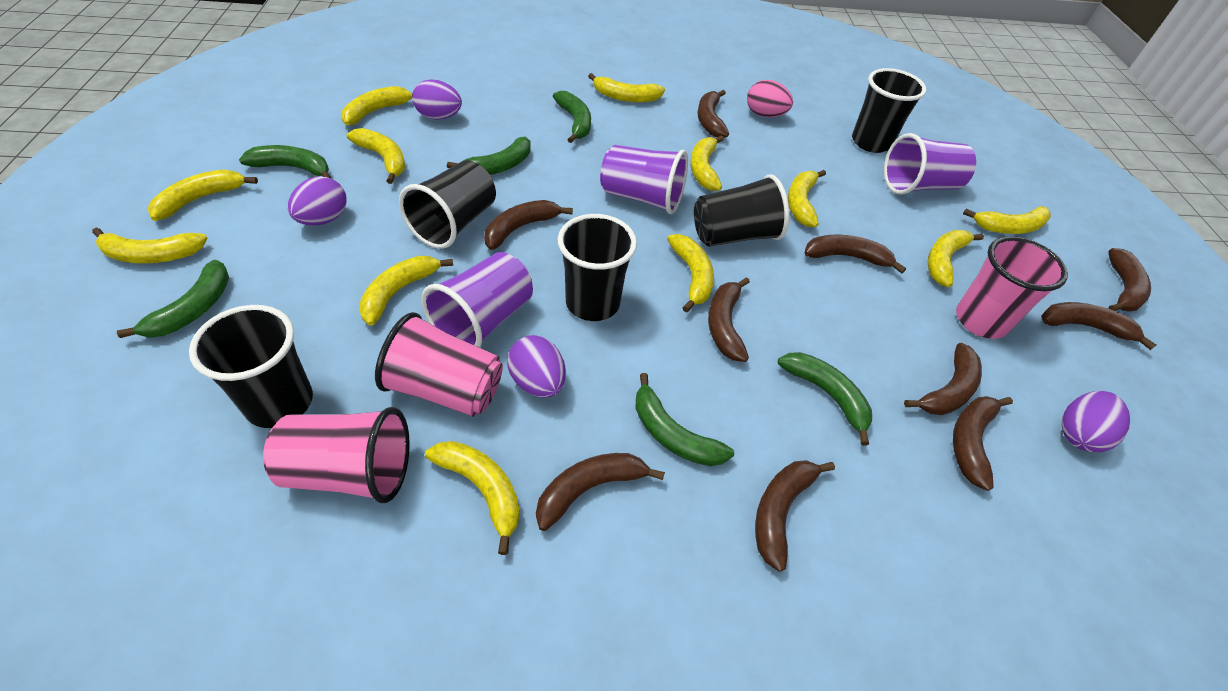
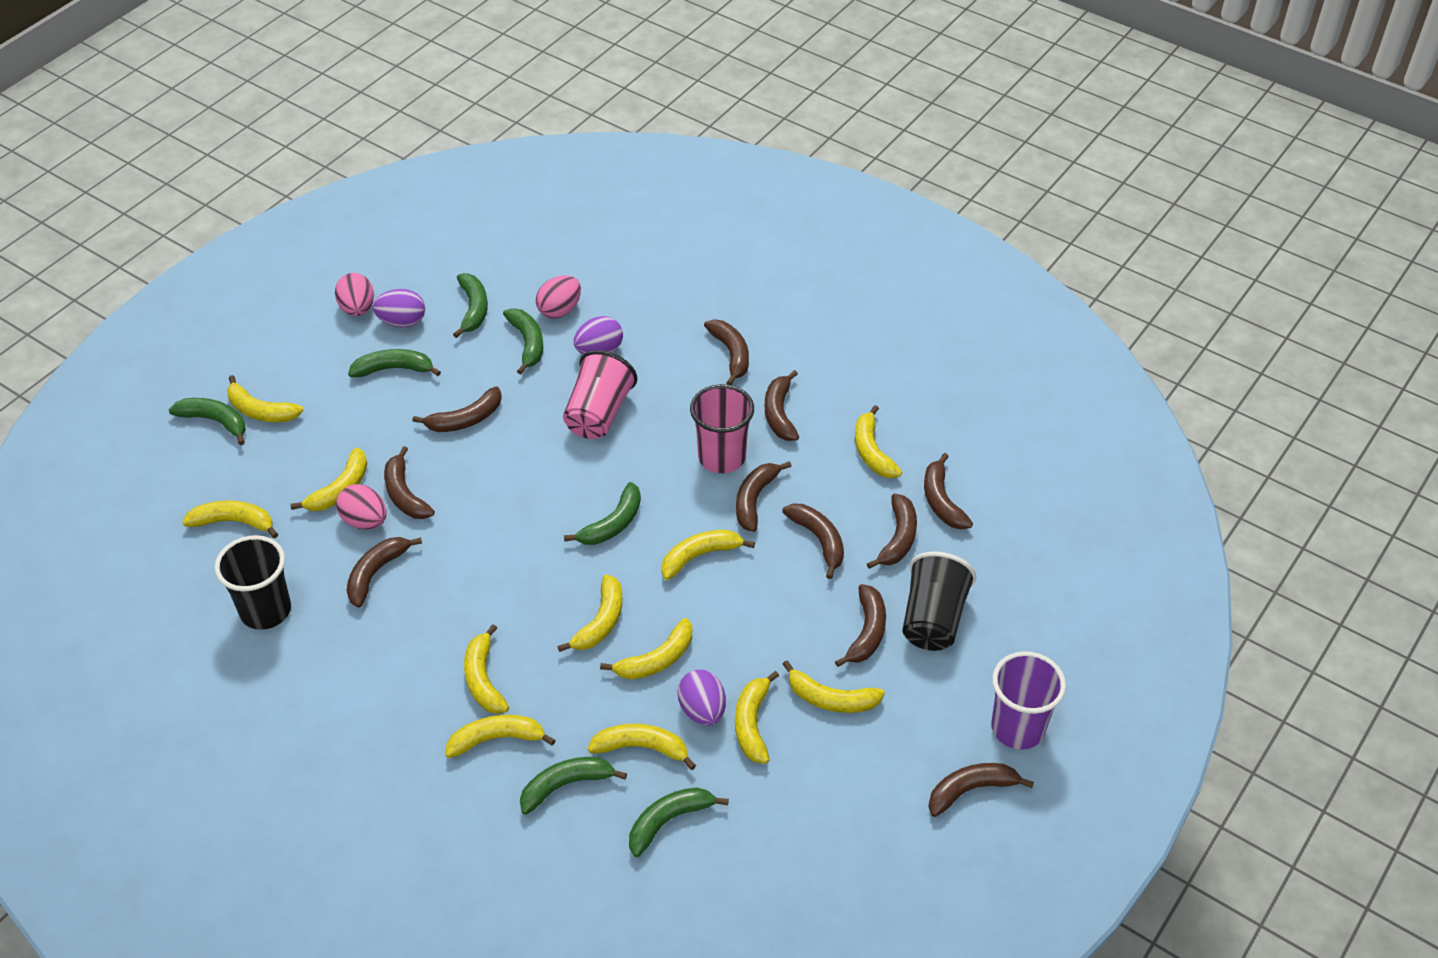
black cup: 5 -> 2
brown banana: 10 -> 11
green banana: 6 -> 7
pink cup: 3 -> 2
pink egg: 1 -> 3
purple cup: 3 -> 1
purple egg: 4 -> 3

